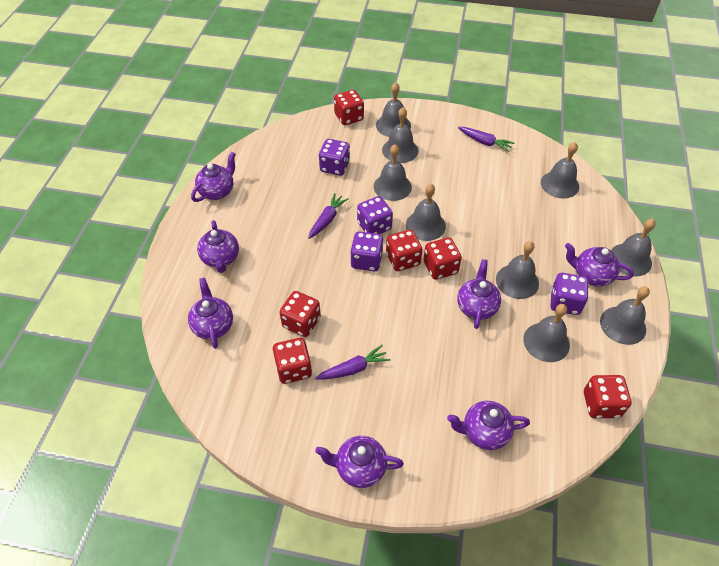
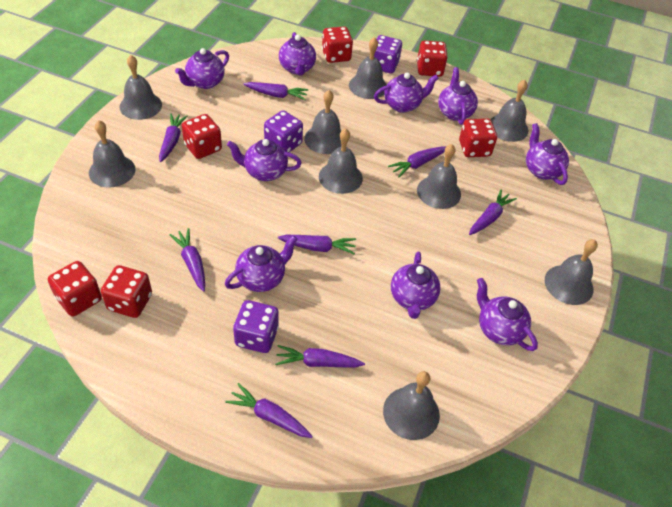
purple carrot: 3 -> 8
purple dice: 4 -> 3
purple teapot: 7 -> 9

